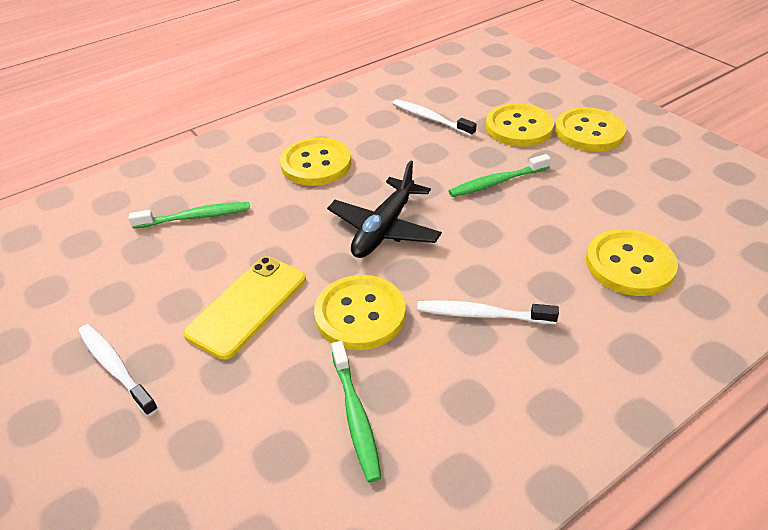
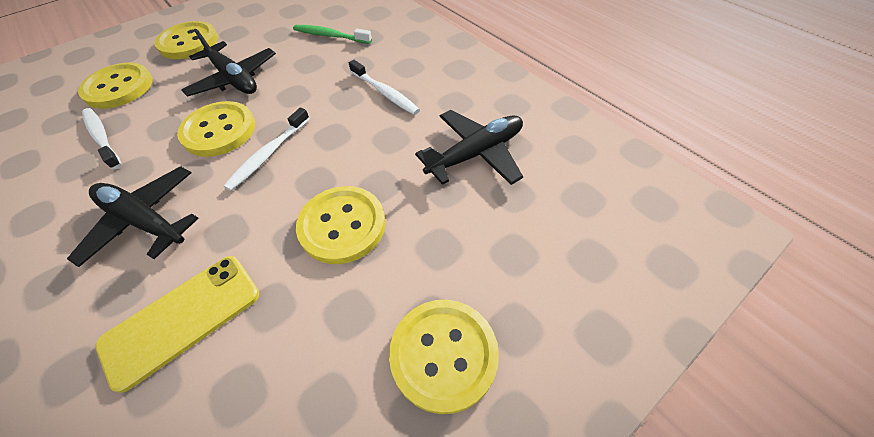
black plane: 1 -> 3
green toothbrush: 3 -> 1

